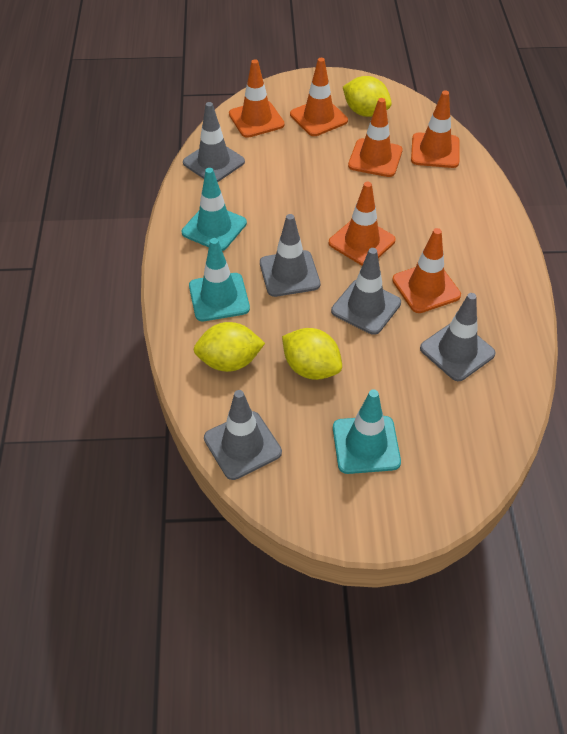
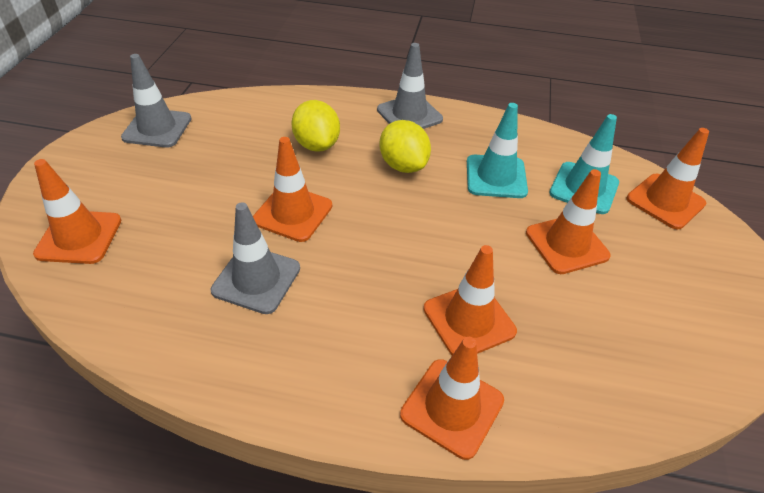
grey traffic cone: 5 -> 3
turquoise traffic cone: 3 -> 2
yellow lemon: 3 -> 2

